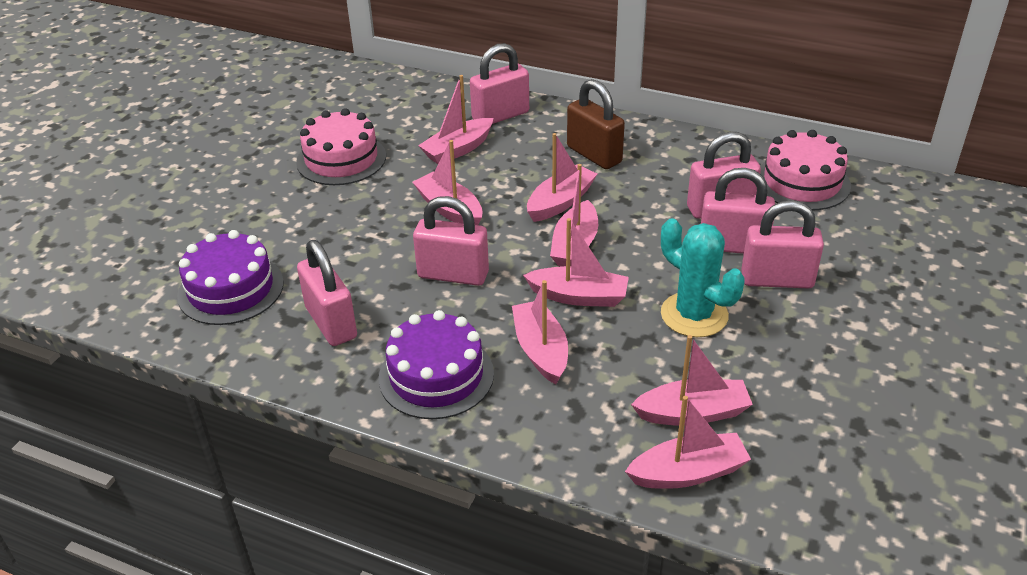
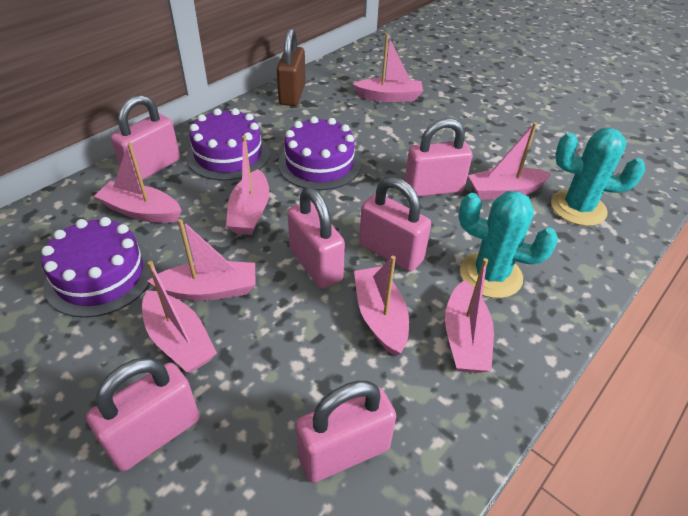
pink cake: 2 -> 0
purple cake: 2 -> 3
turquoise cactus: 1 -> 2

